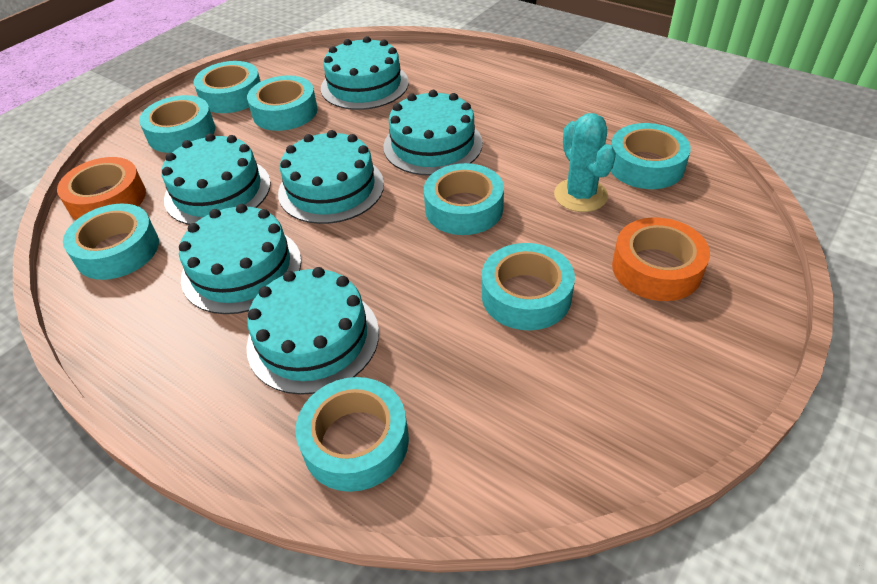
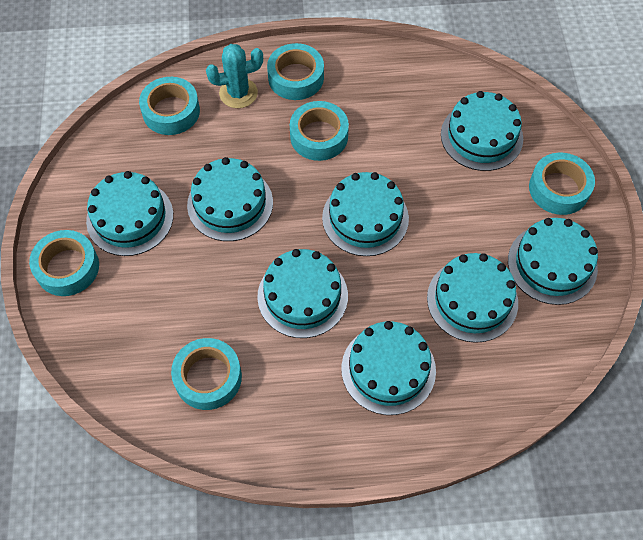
orange tape: 2 -> 0
turquoise cake: 6 -> 8
turquoise tape: 8 -> 6

